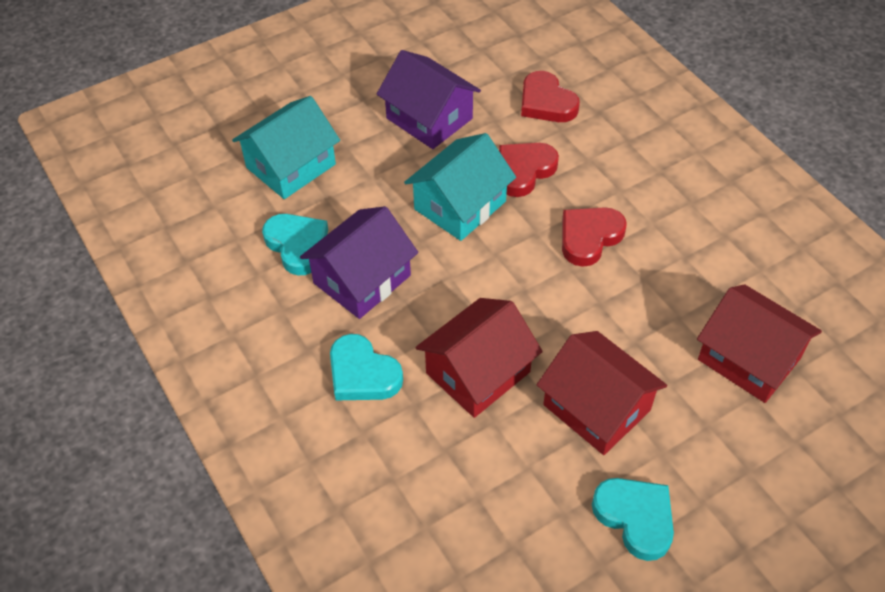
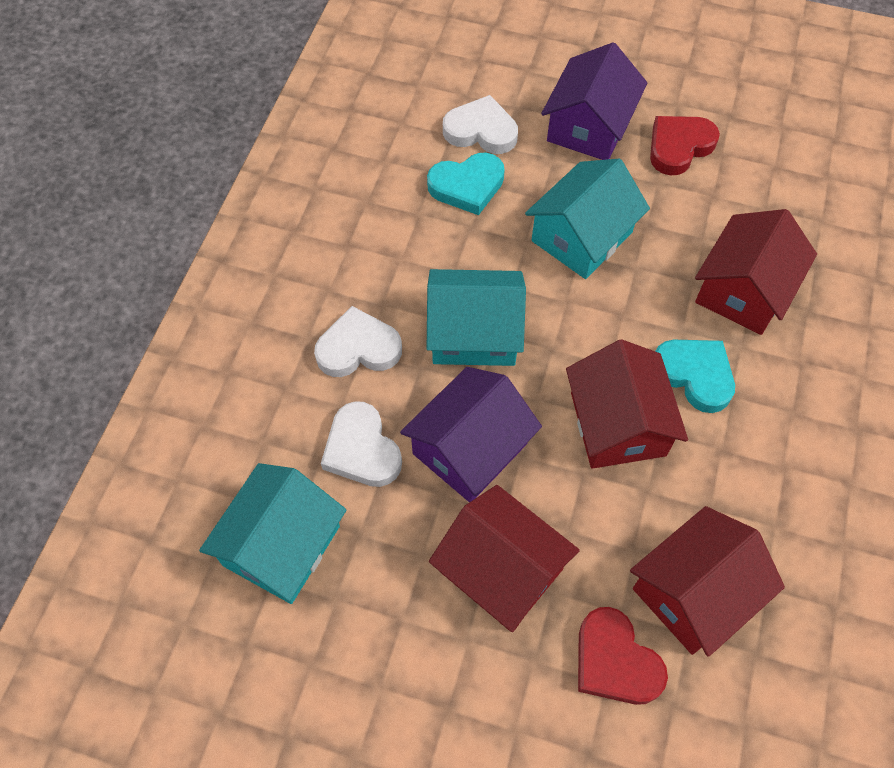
red heart: 3 -> 2
red house: 3 -> 4
turquoise heart: 3 -> 2
turquoise house: 2 -> 3
white heart: 0 -> 3

